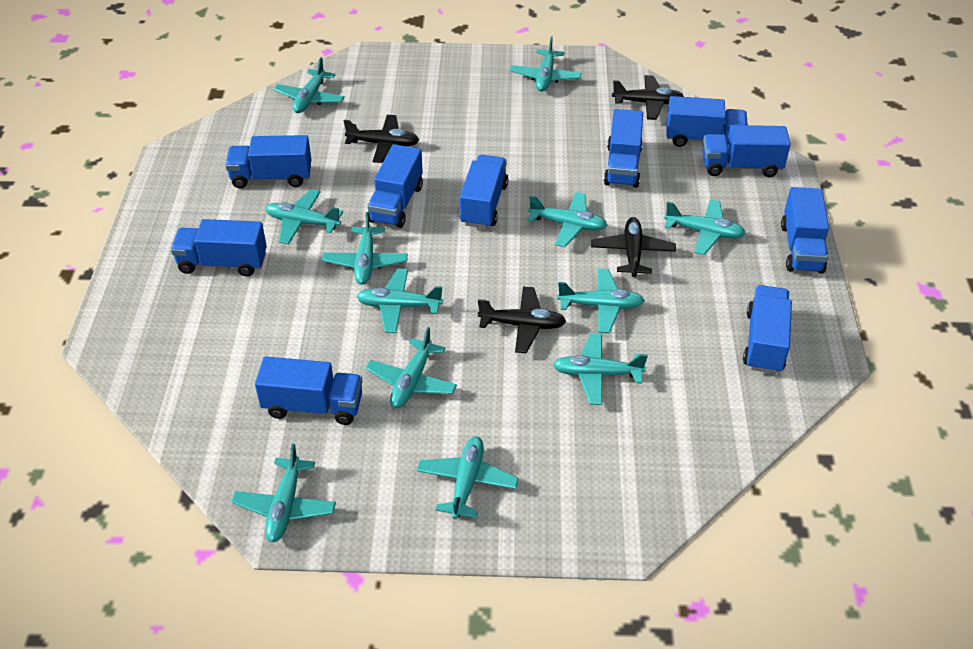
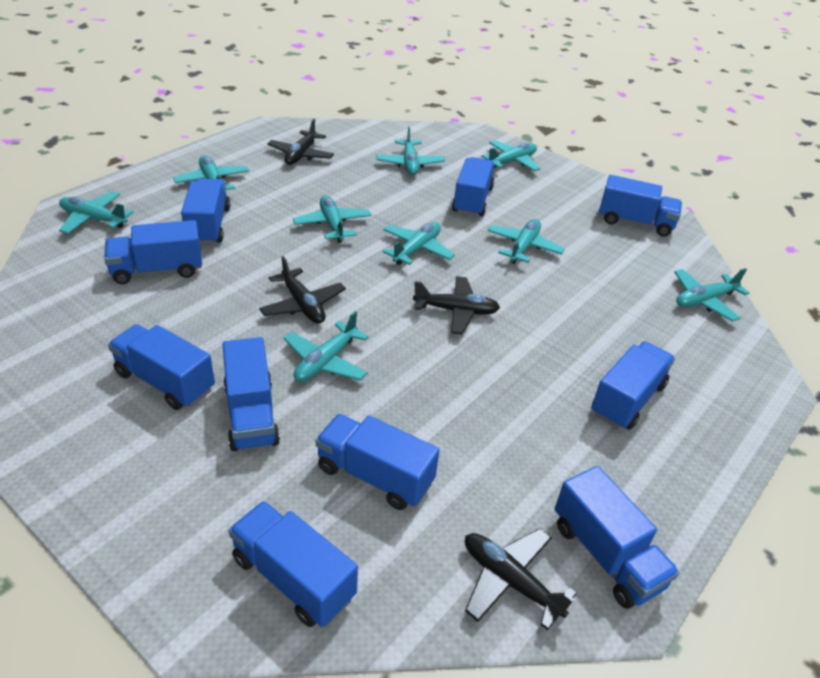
turquoise plane: 12 -> 9

